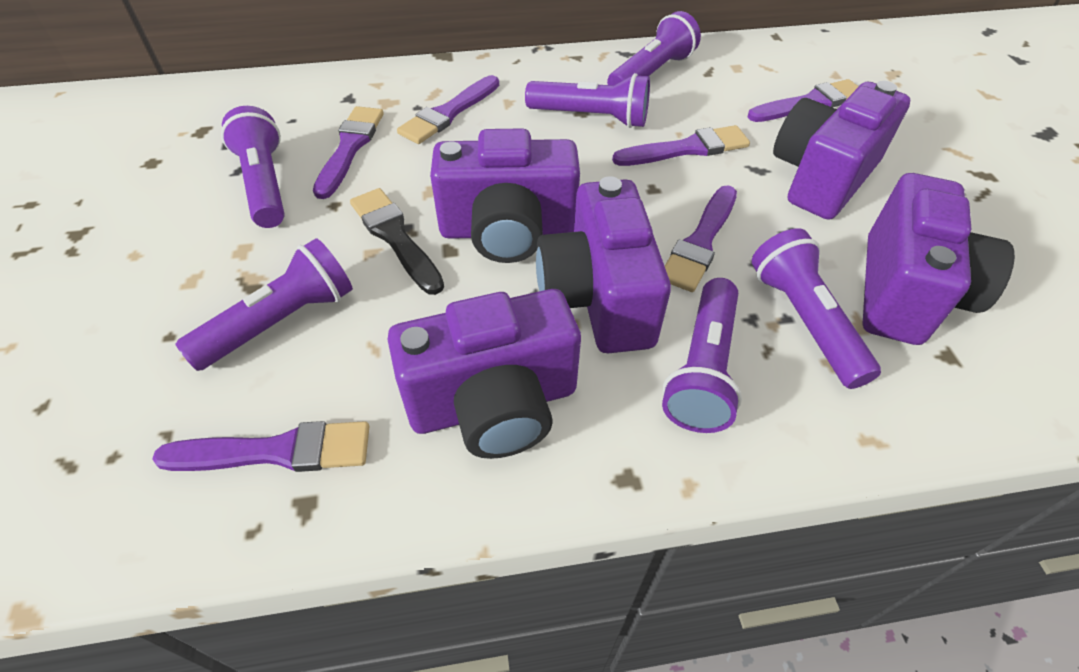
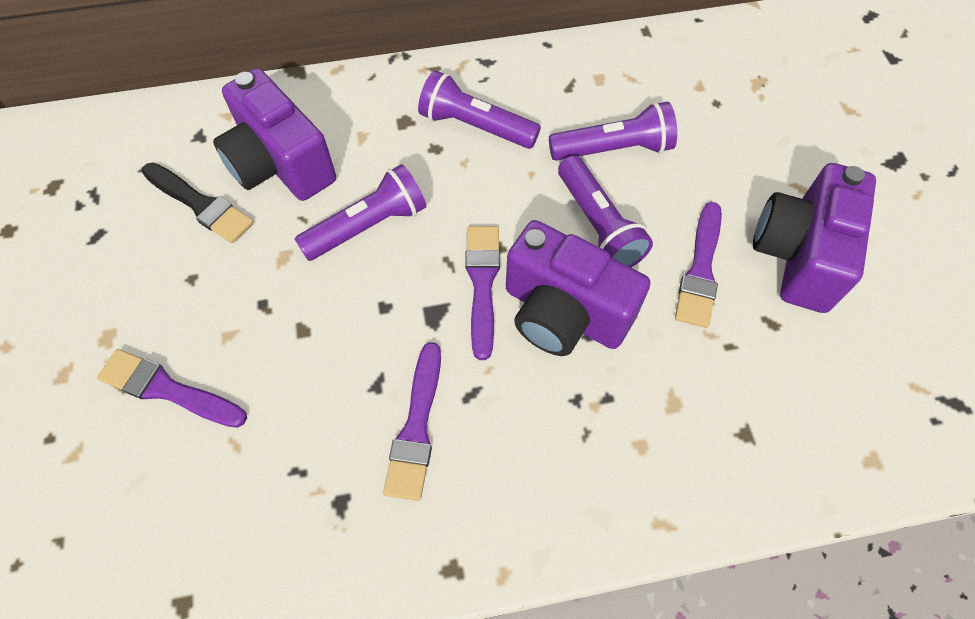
purple brush: 6 -> 4
purple camera: 5 -> 3
purple flashlight: 6 -> 4

